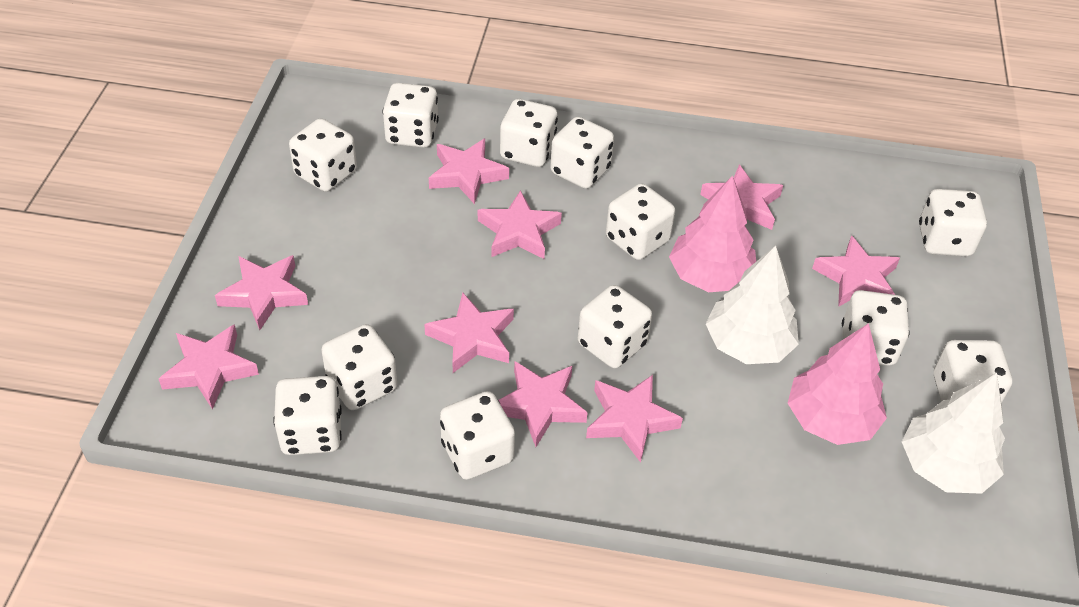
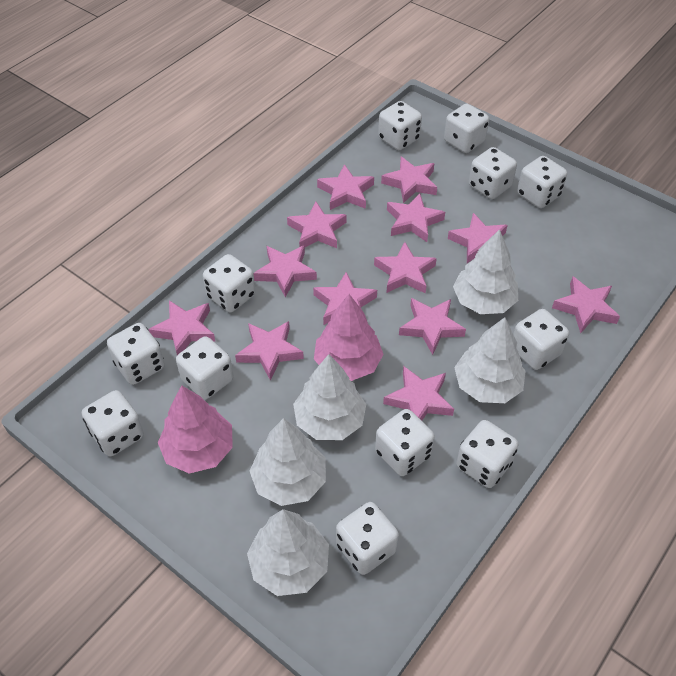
pink star: 9 -> 13
white tree: 2 -> 5

